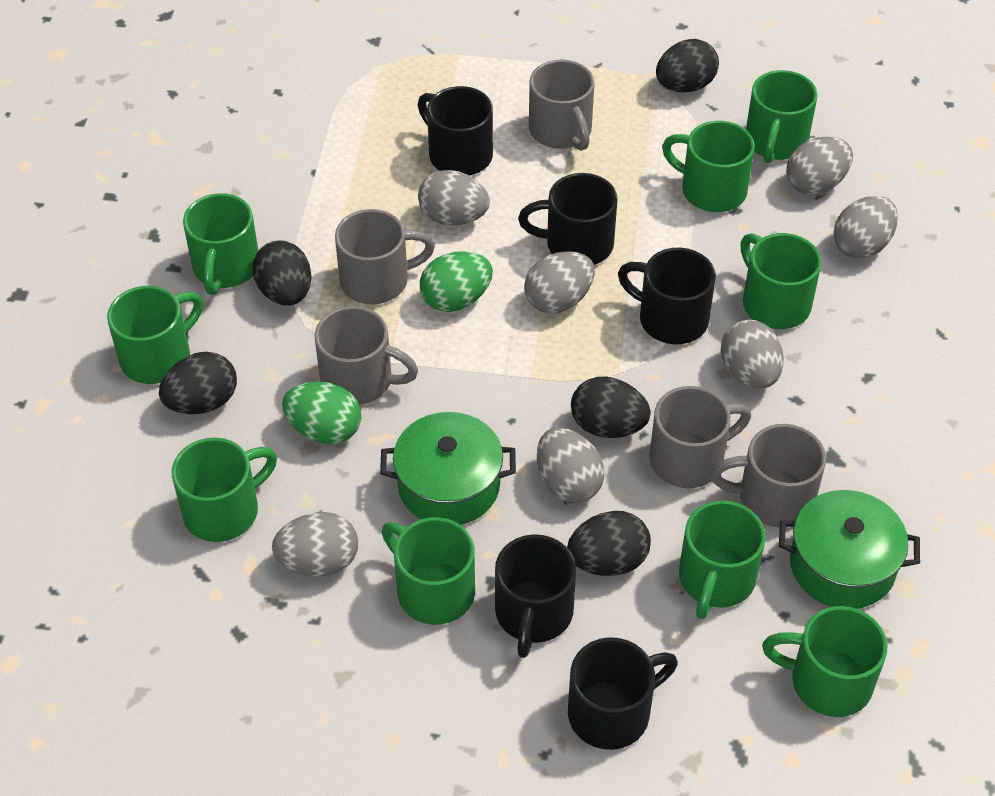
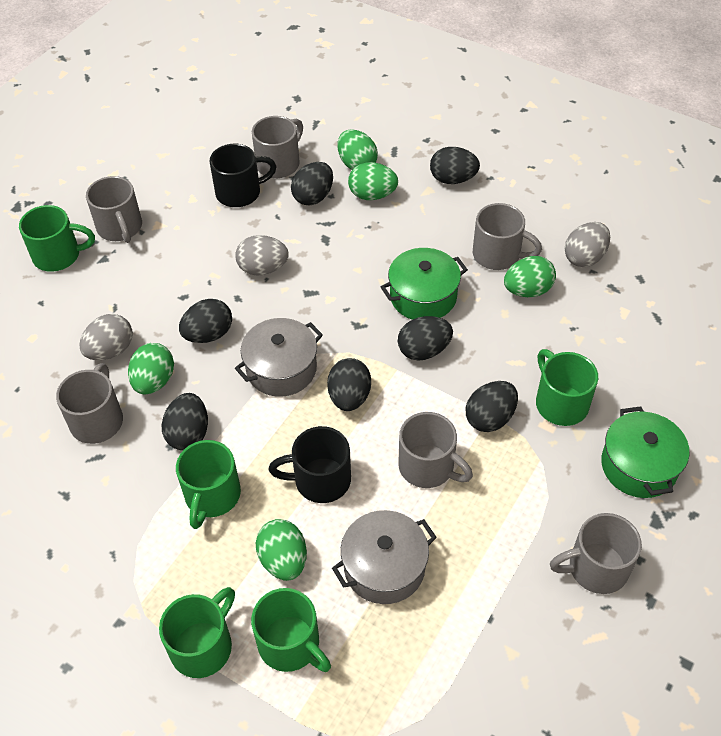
black egg: 5 -> 7
black mug: 5 -> 2
green egg: 2 -> 5
green mug: 9 -> 5
grey egg: 7 -> 3
grey mug: 5 -> 6
grey pot: 0 -> 2

